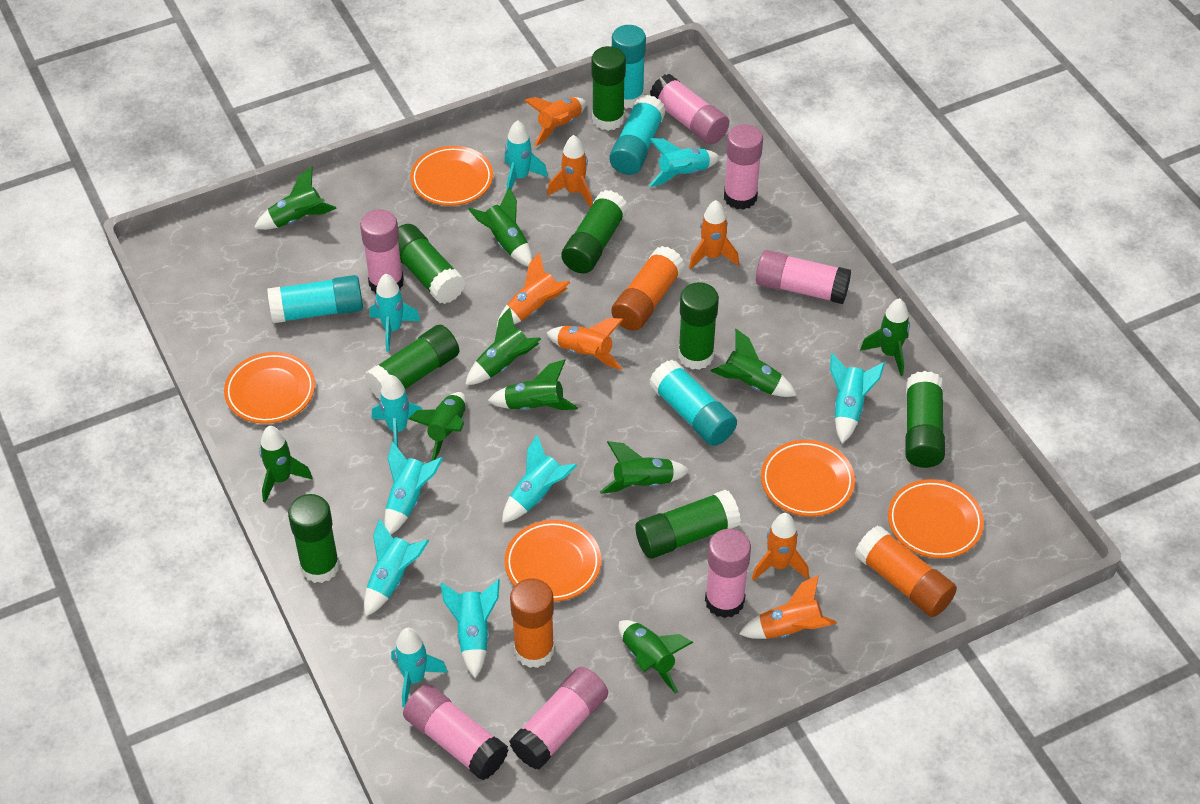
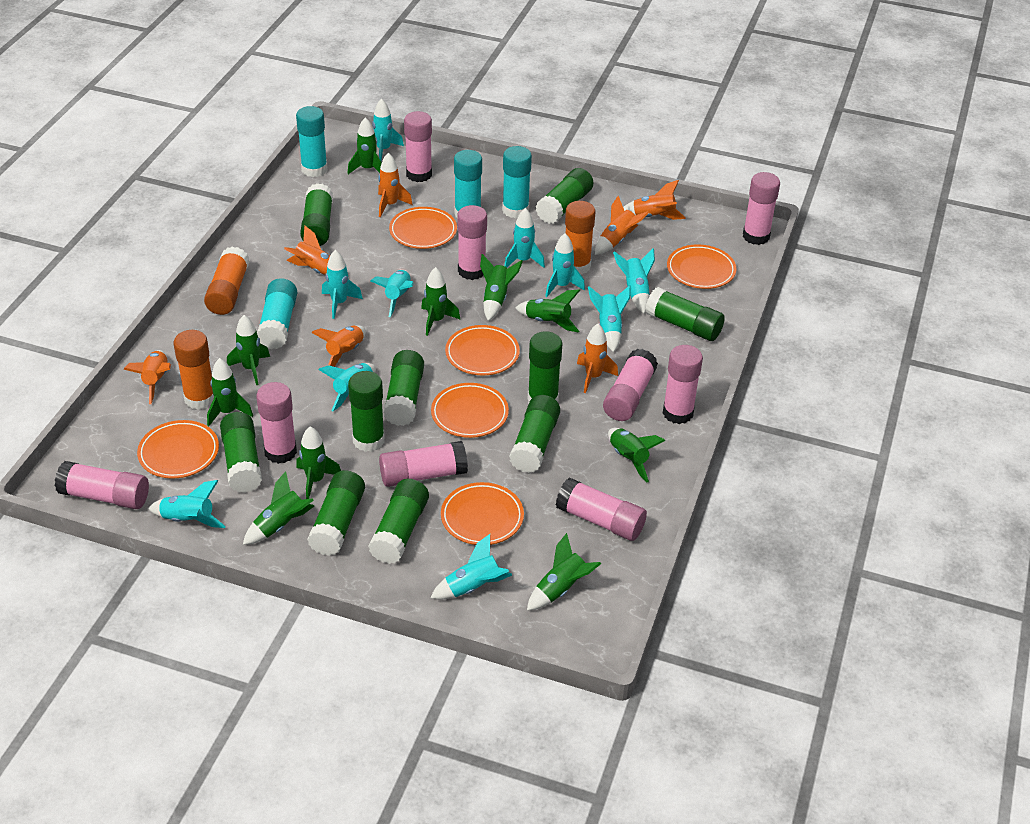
green glue stick: 8 -> 10
orange plate: 5 -> 6
pink glue stick: 7 -> 9

